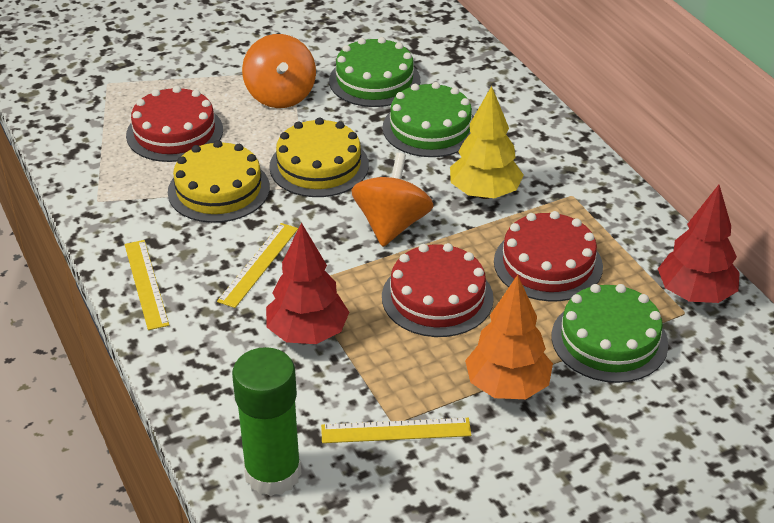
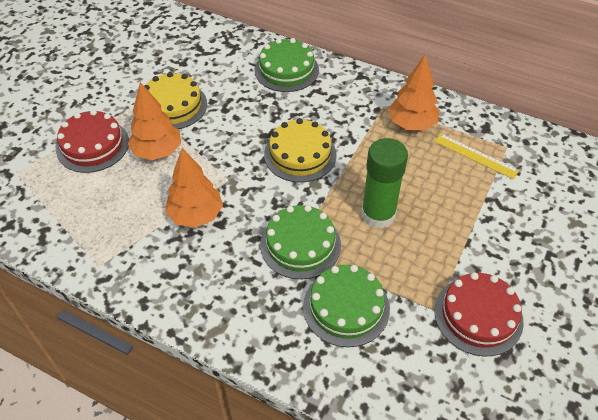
orange spinning top: 2 -> 0
orange tree: 1 -> 3
red cake: 3 -> 2
red tree: 2 -> 0
yellow ruler: 3 -> 1
yellow tree: 1 -> 0

